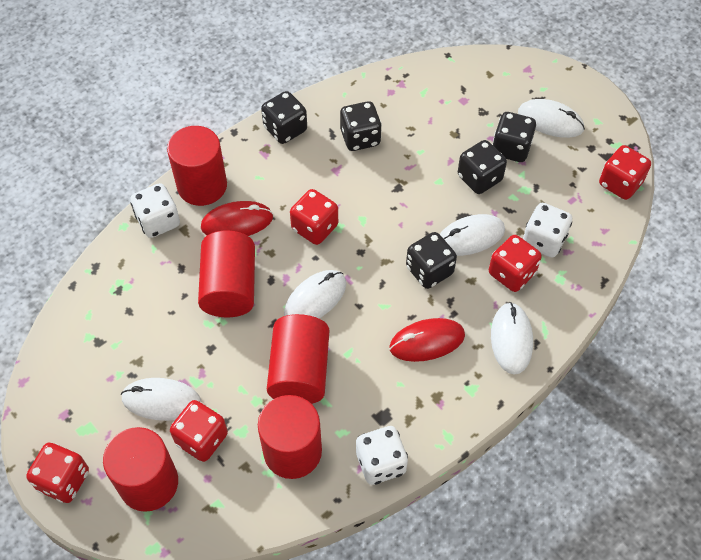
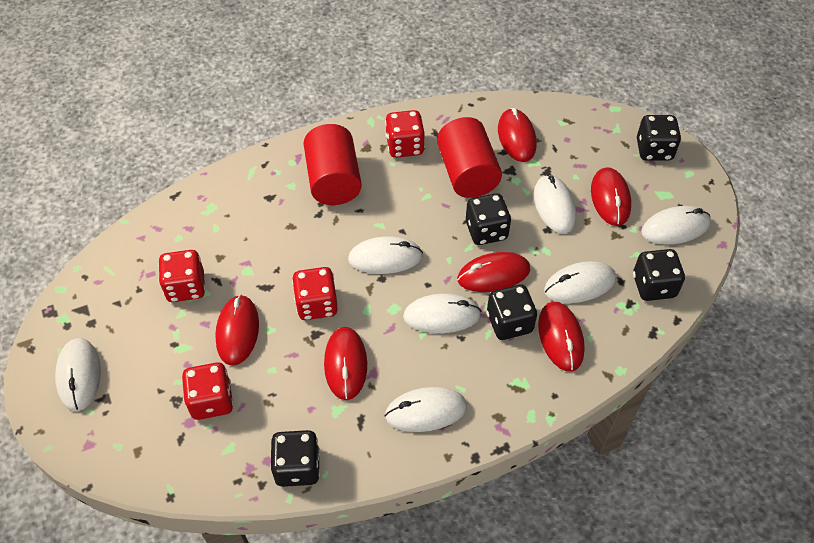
red cylinder: 5 -> 2
red dice: 5 -> 4
red mouse: 2 -> 6
white dice: 3 -> 0
white mouse: 5 -> 7

